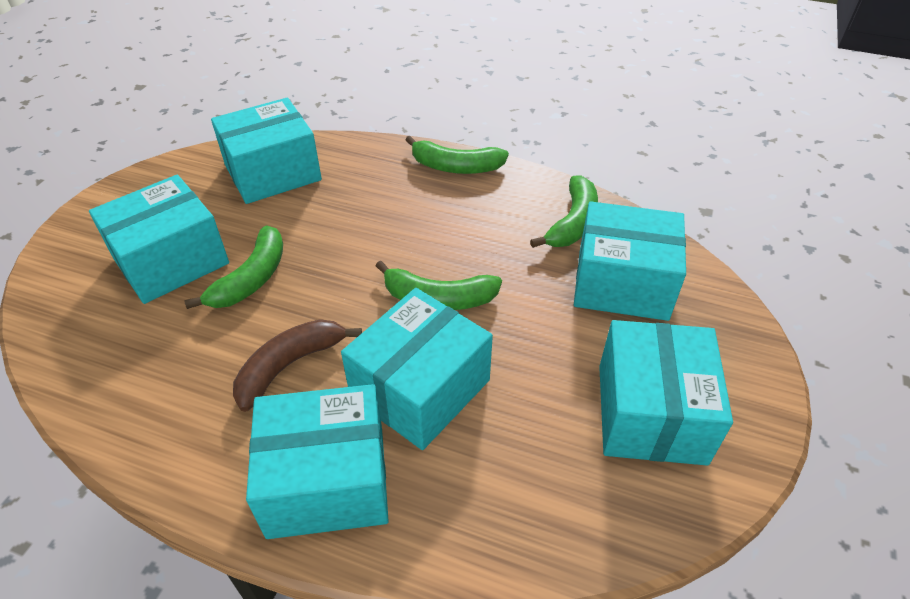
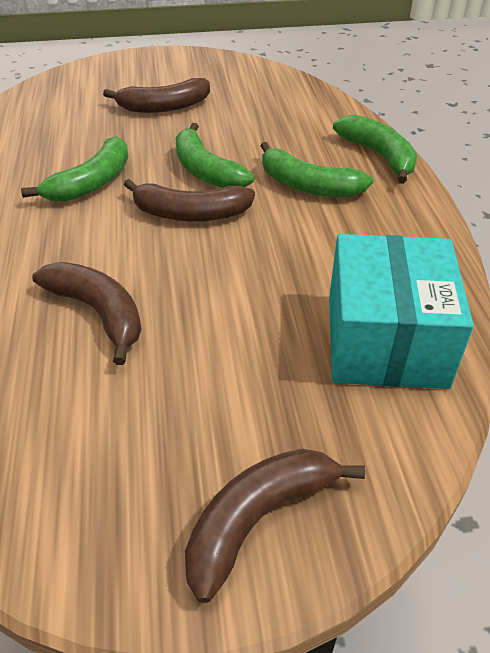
brown banana: 1 -> 4
turquoise box: 6 -> 1

